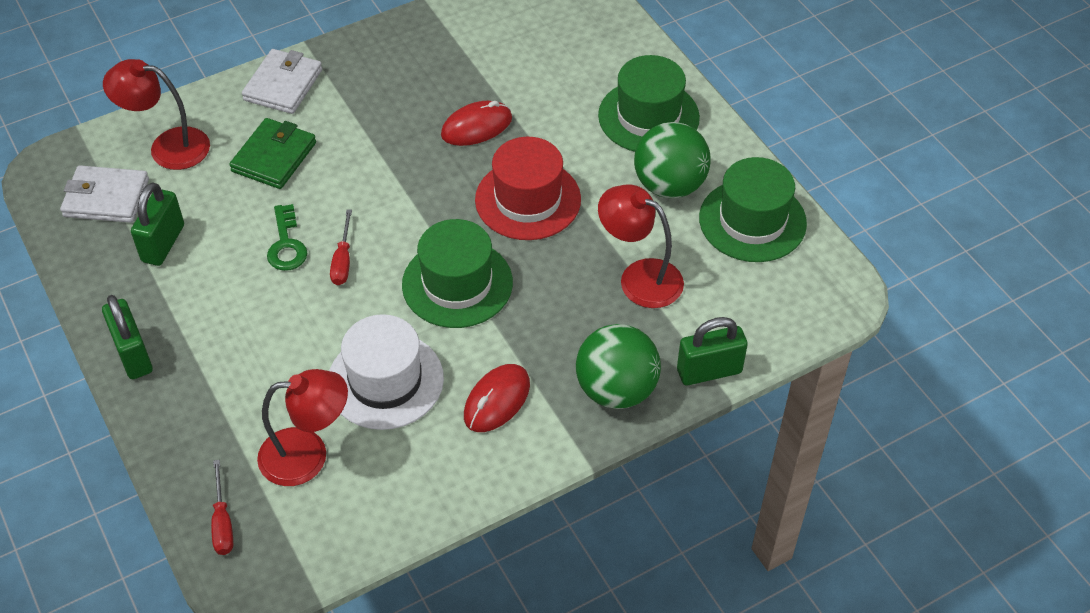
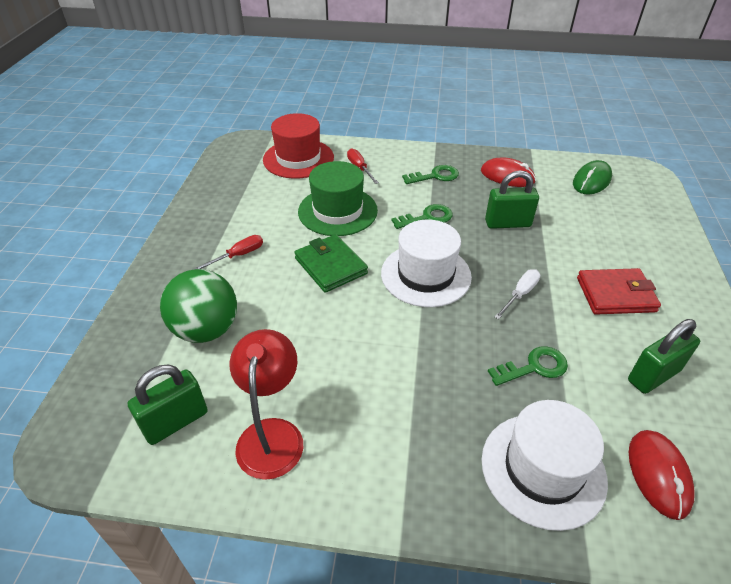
green ball: 2 -> 1
green hat: 3 -> 1
green key: 1 -> 3
green mouse: 0 -> 1
red lamp: 3 -> 1
red wallet: 0 -> 1
white hat: 1 -> 2
white screwdriver: 0 -> 1
white wallet: 2 -> 0

